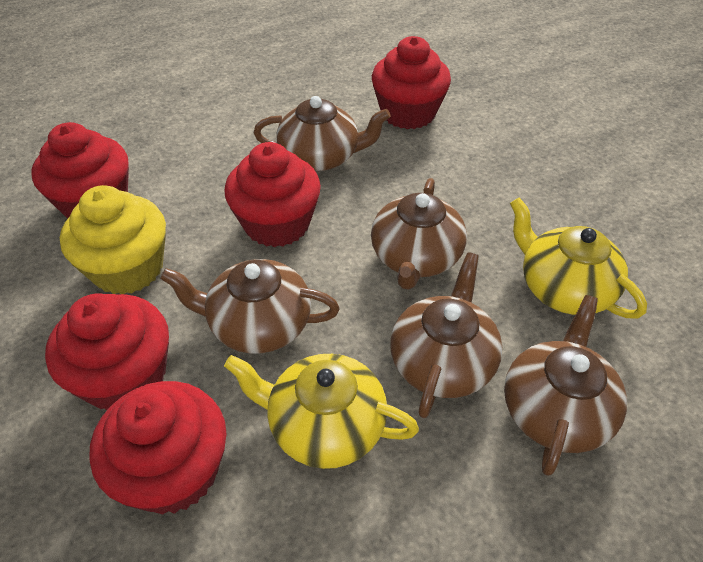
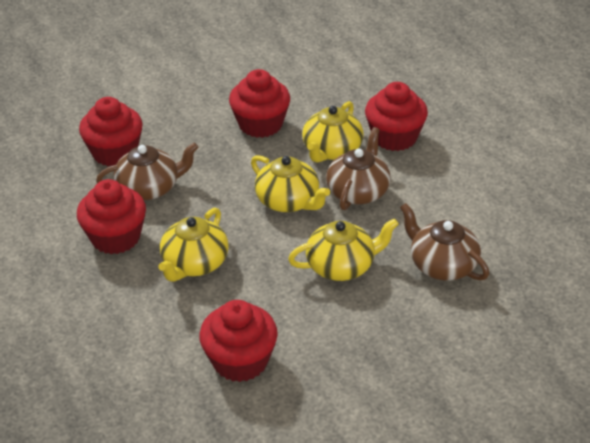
brown teapot: 5 -> 3
yellow cupcake: 1 -> 0
yellow teapot: 2 -> 4

